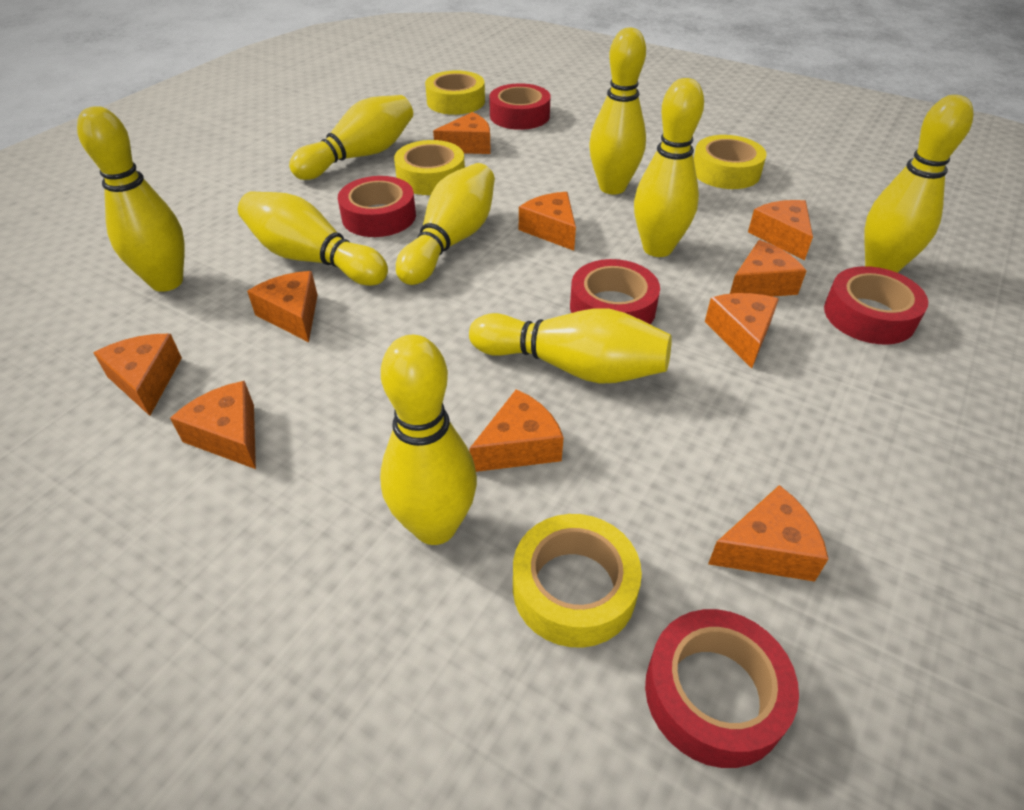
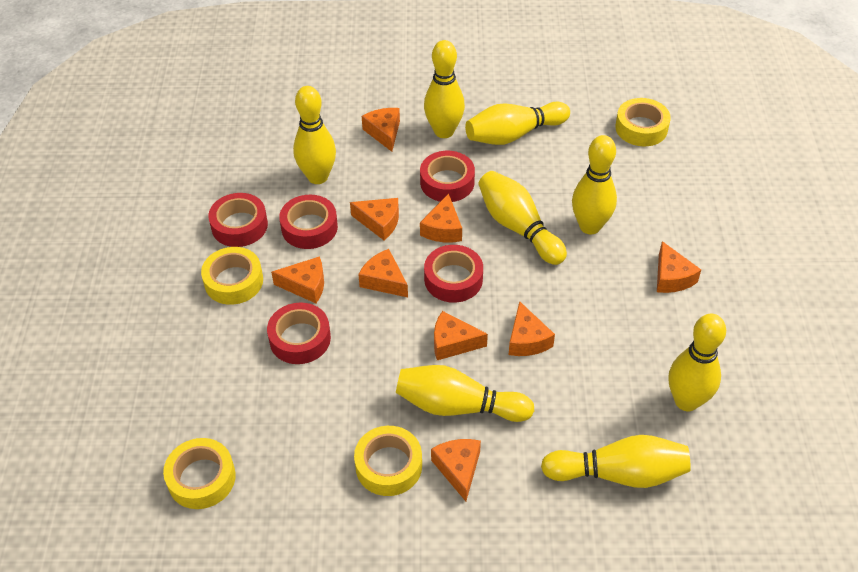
orange cheese: 10 -> 9
yellow bowling pin: 9 -> 8

